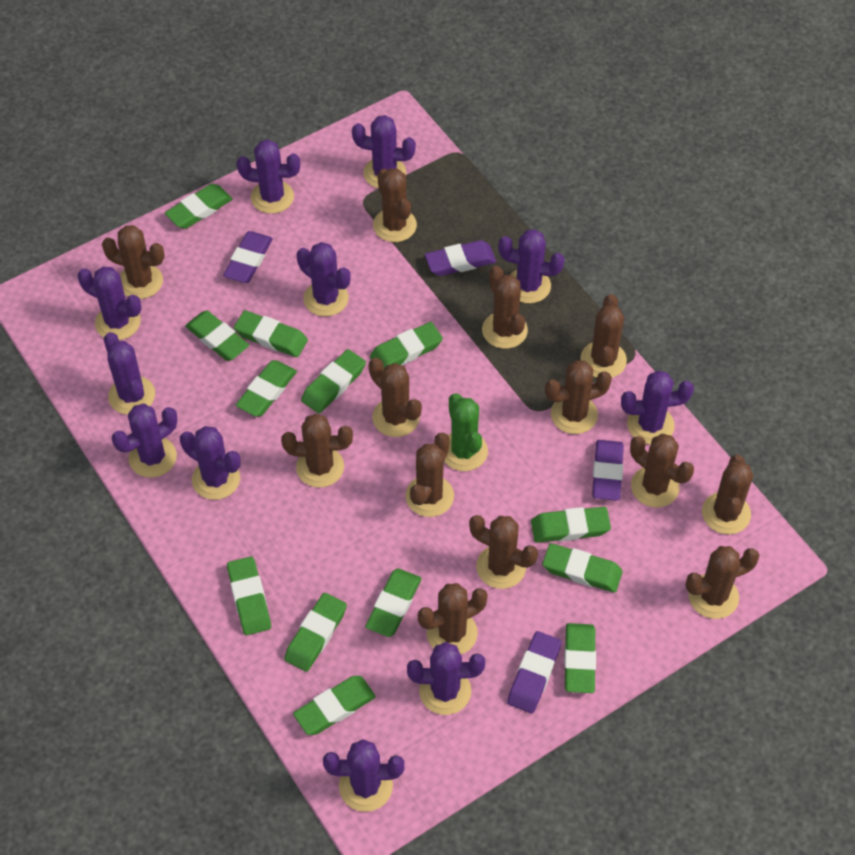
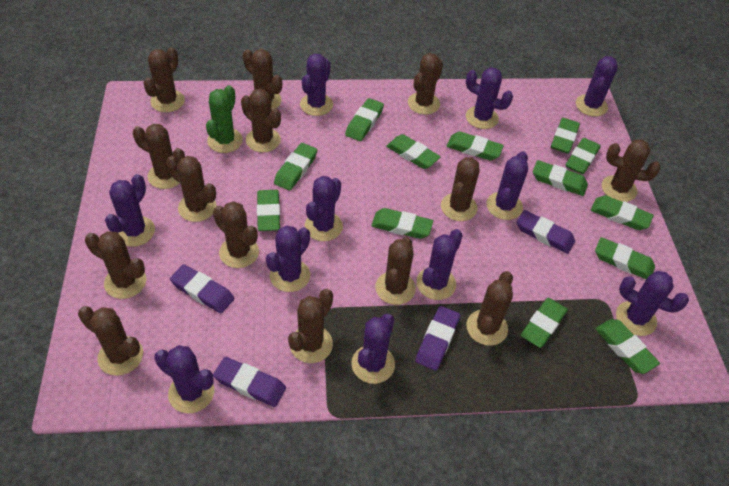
brown cactus: 13 -> 14

